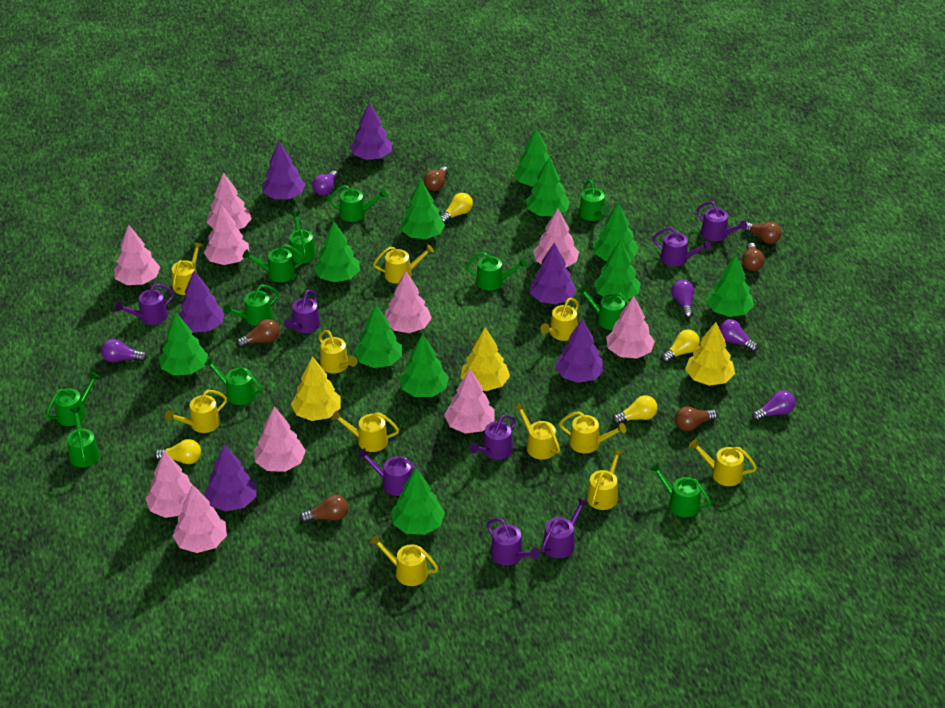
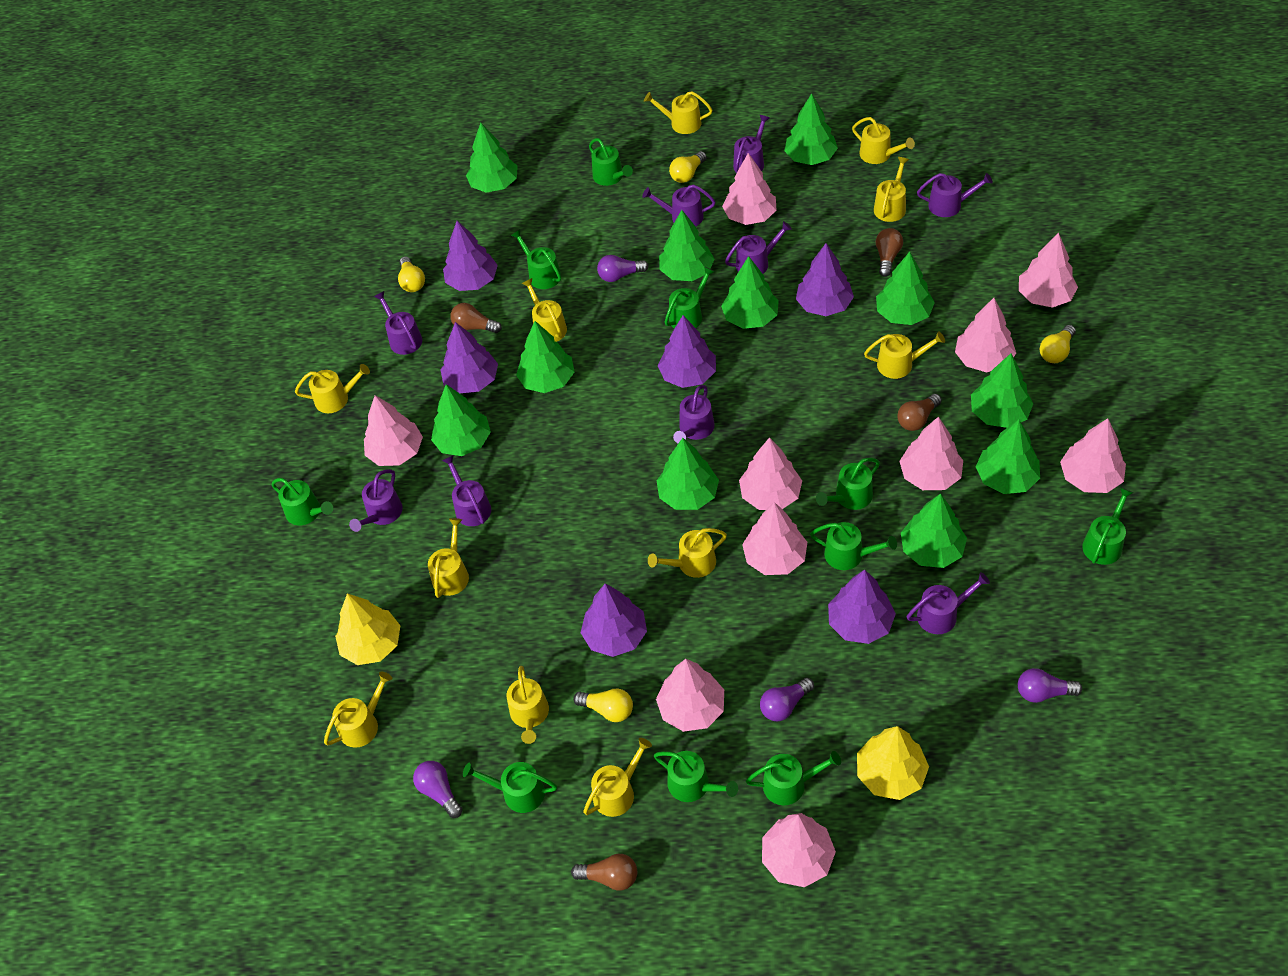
brown light bulb: 6 -> 4
green watering can: 11 -> 10
purple light bulb: 5 -> 4
purple watering can: 8 -> 9
yellow tree: 3 -> 2

